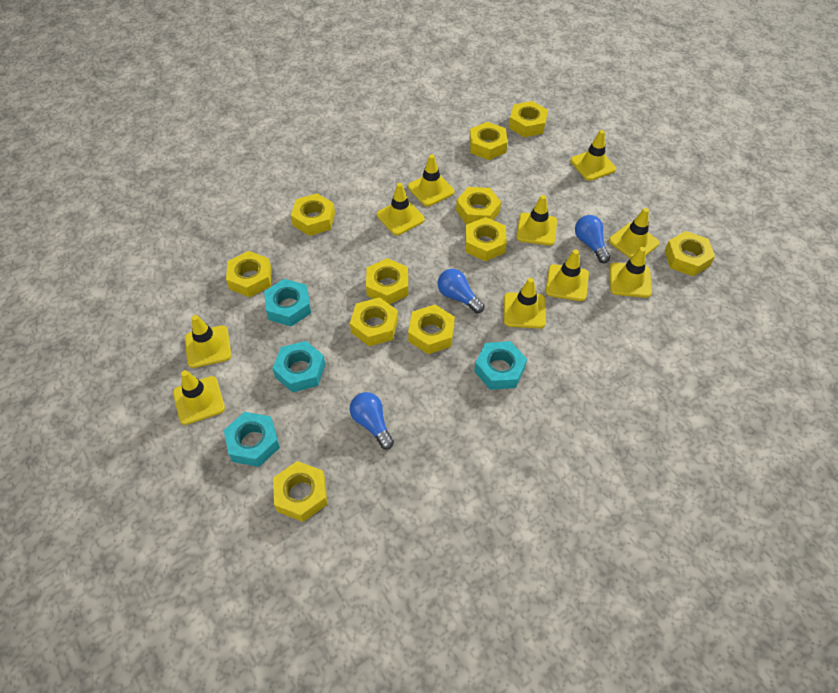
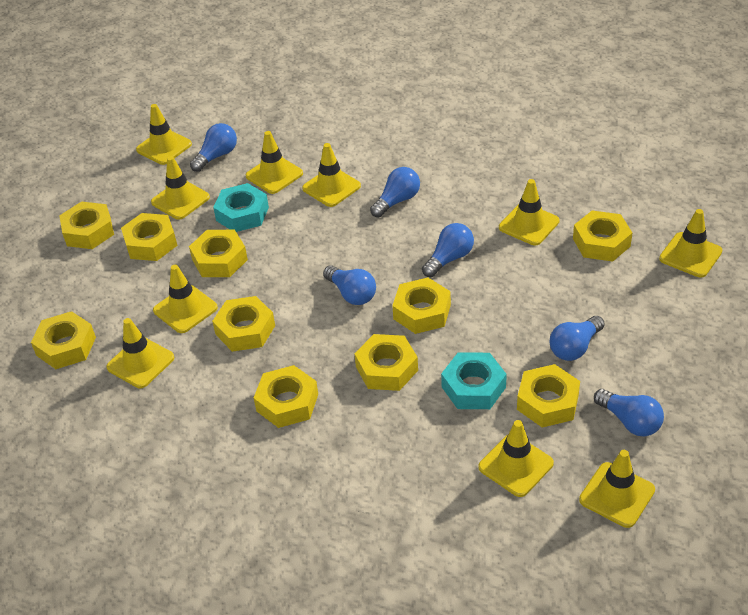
blue light bulb: 3 -> 6
turquoise nut: 4 -> 2
yellow nut: 11 -> 10

